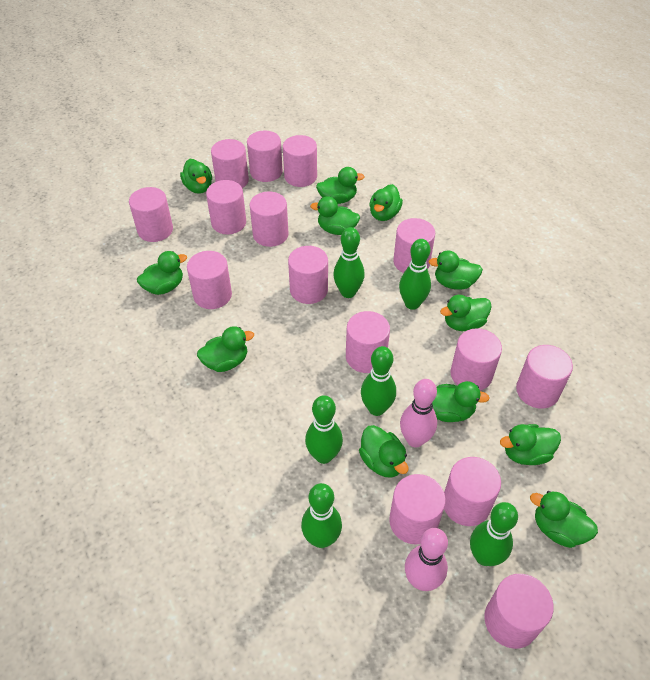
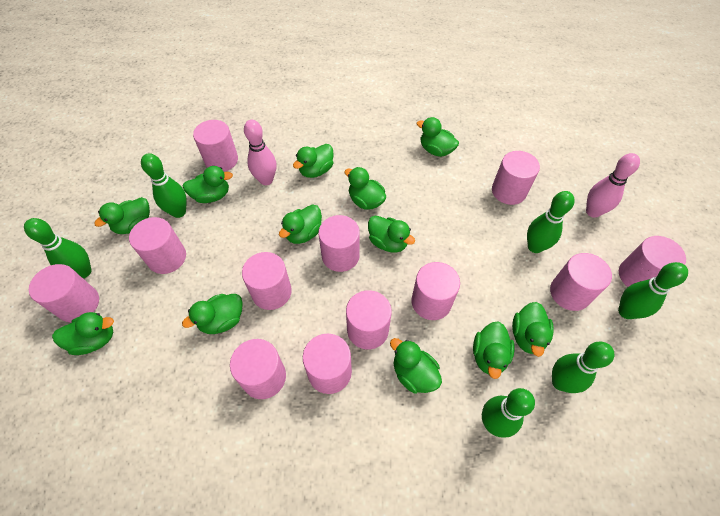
pink cylinder: 15 -> 12

